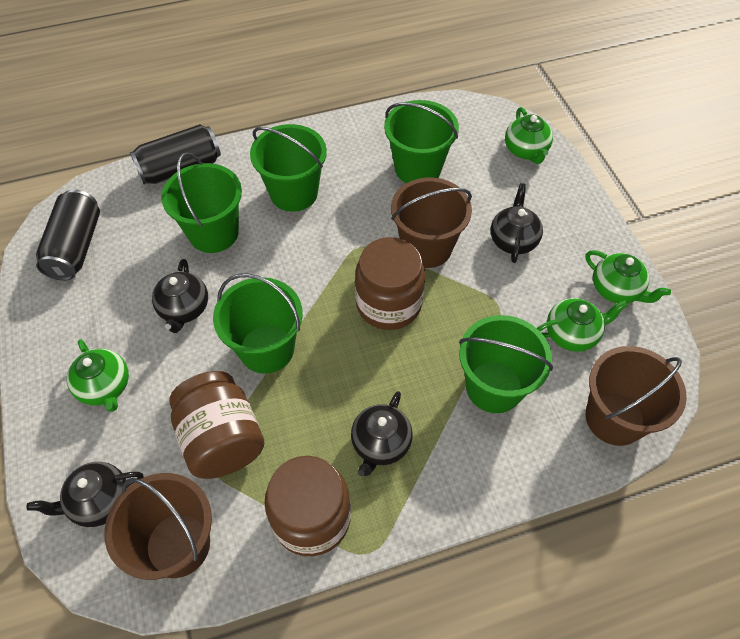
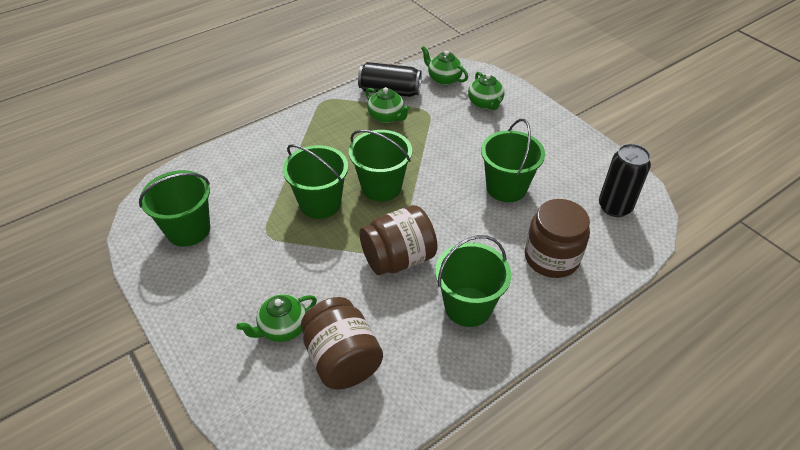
black teapot: 4 -> 0
brown bucket: 3 -> 0

